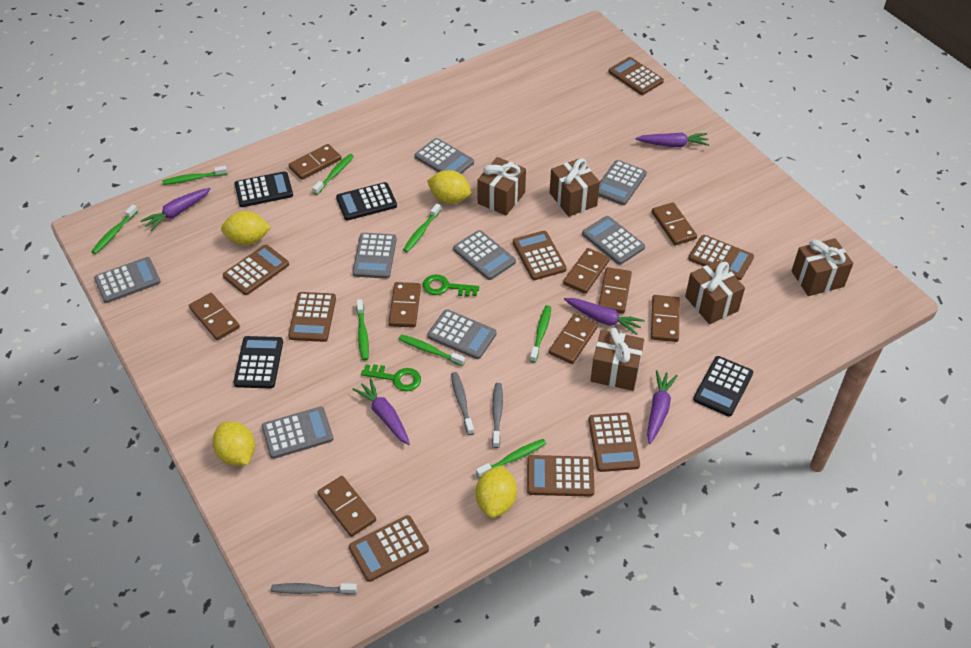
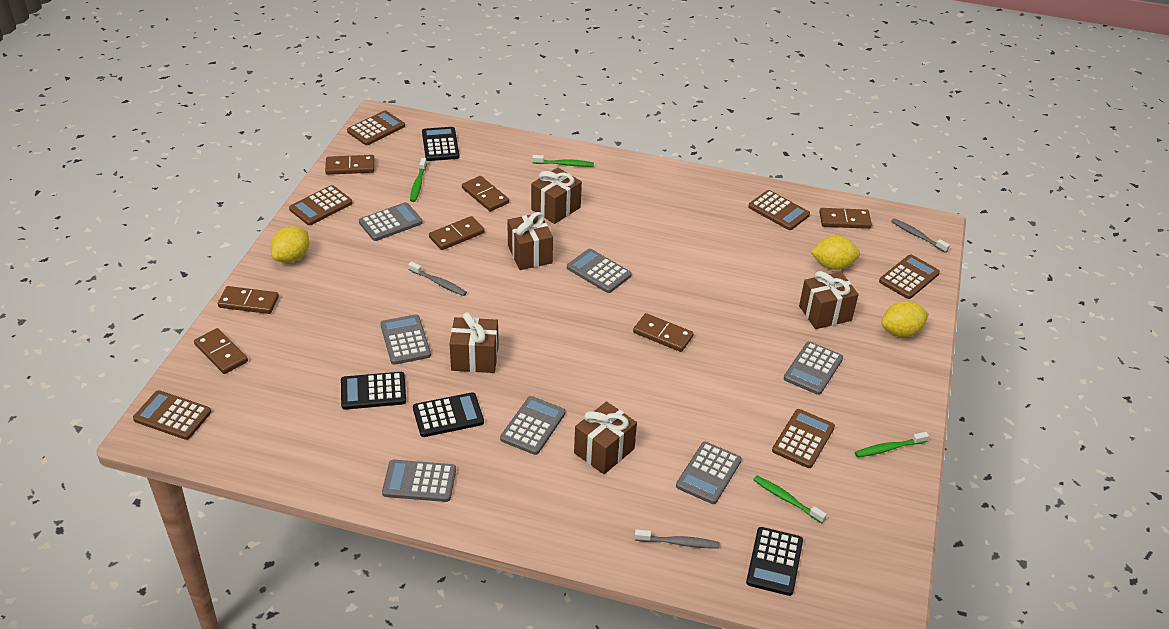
brown calculator: 8 -> 6
brown domino: 9 -> 7
green key: 2 -> 0
green toothbrush: 8 -> 4
grey calculator: 8 -> 7
purple carrot: 5 -> 0
yellow lemon: 4 -> 3

